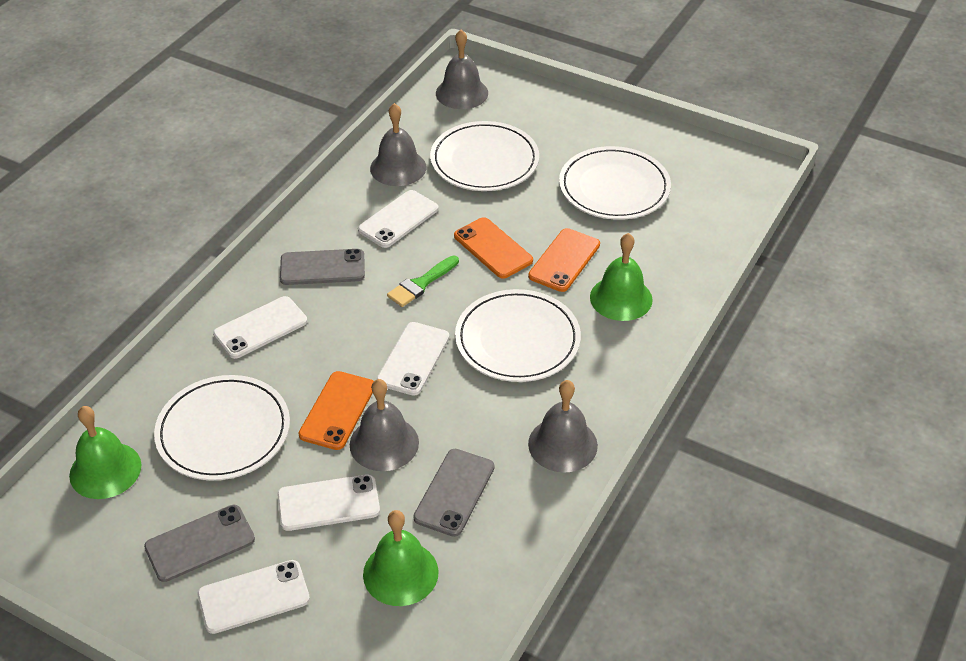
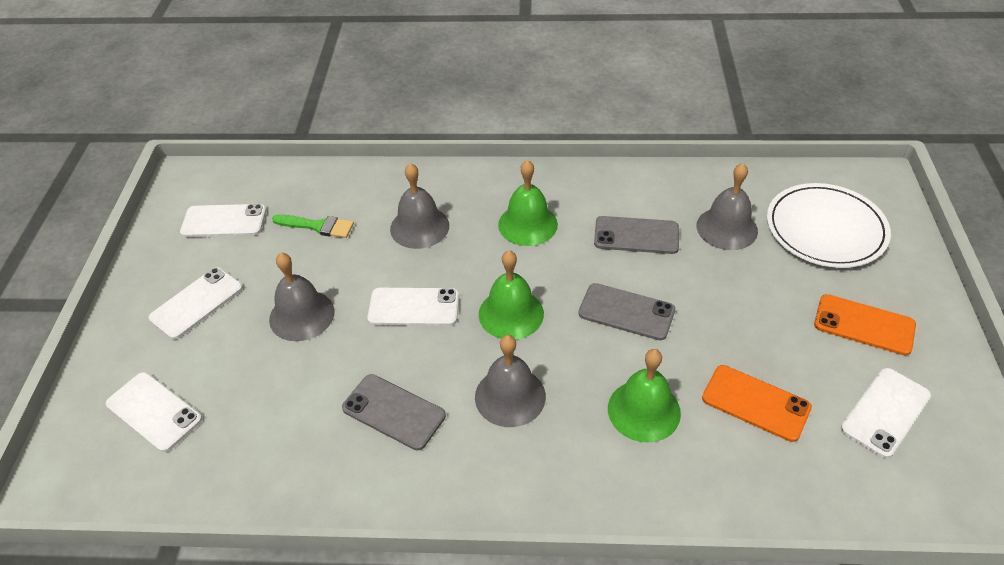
orange phone: 3 -> 2
white plate: 4 -> 1

